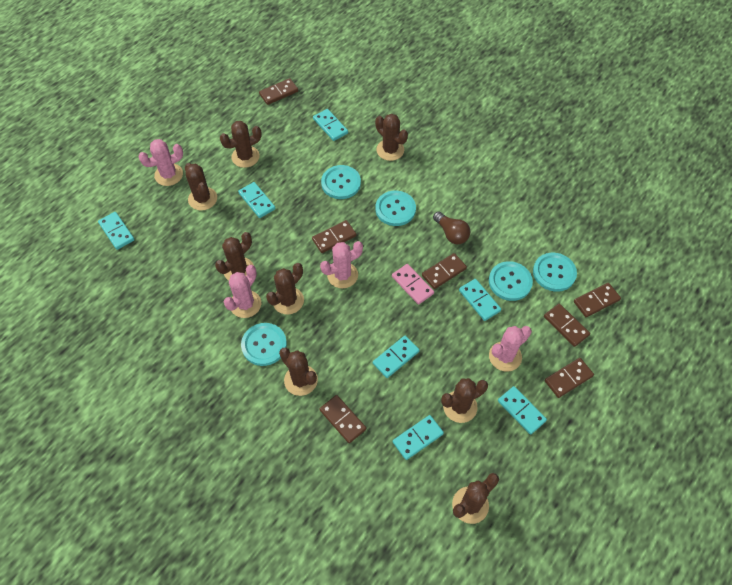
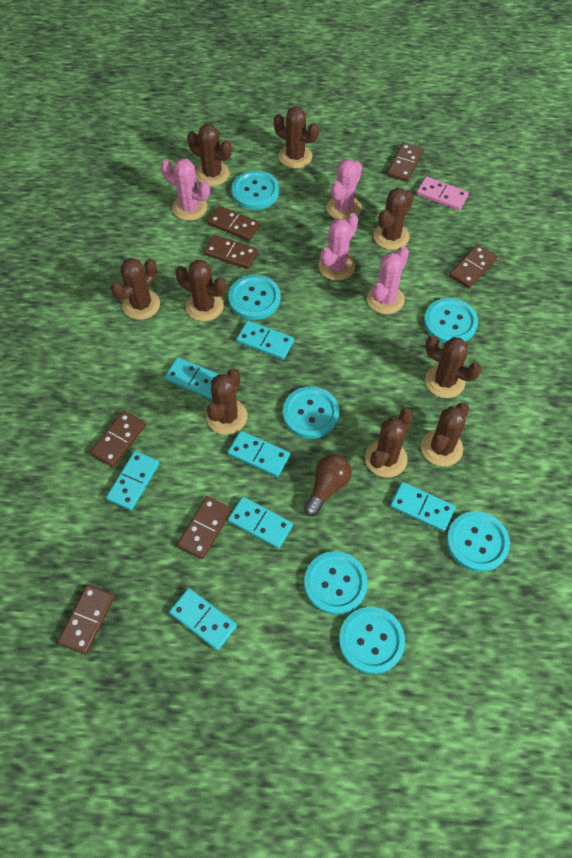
brown cactus: 8 -> 9
turquoise button: 5 -> 7

